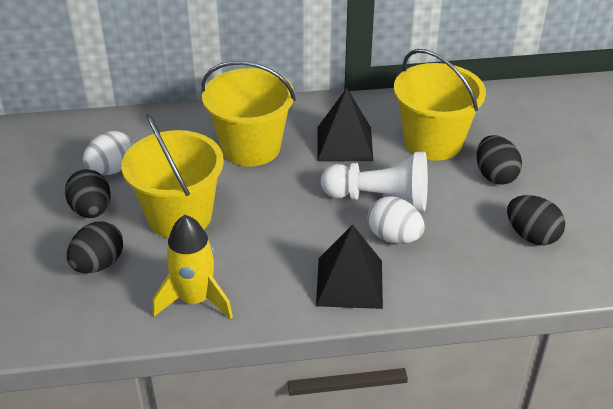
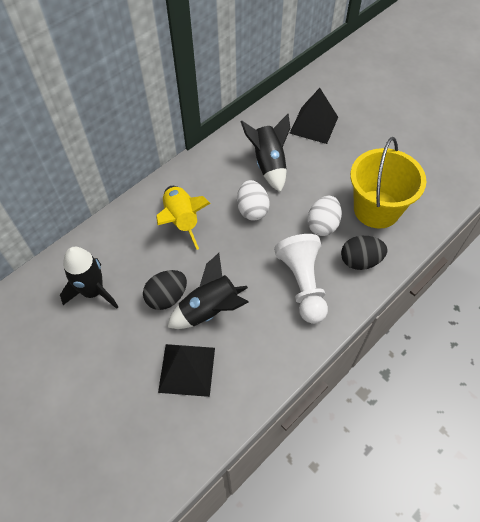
black egg: 4 -> 2
black rocket: 0 -> 3
yellow bucket: 3 -> 1

